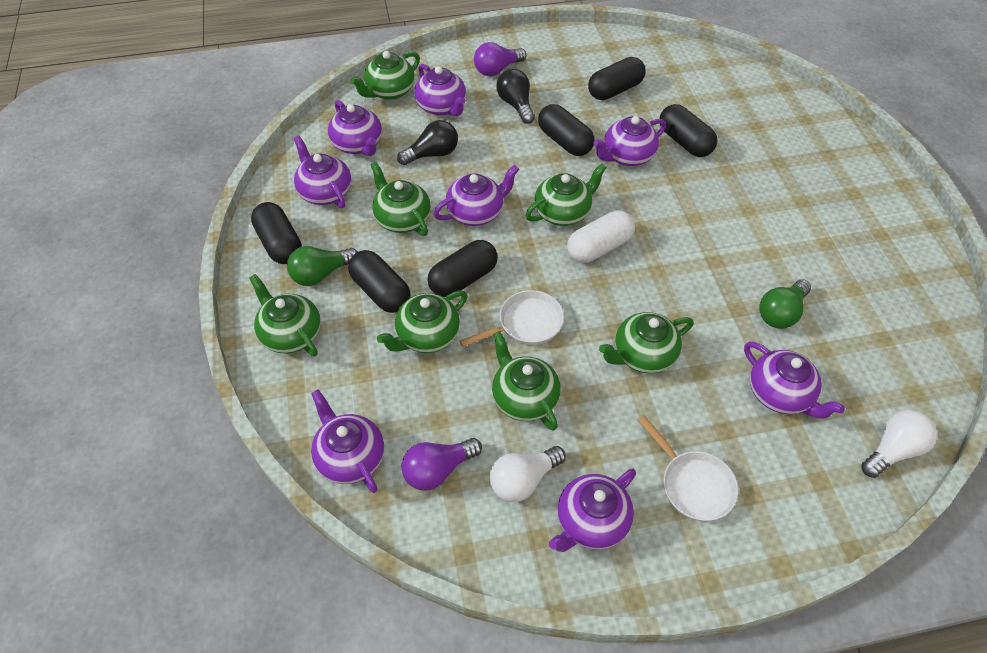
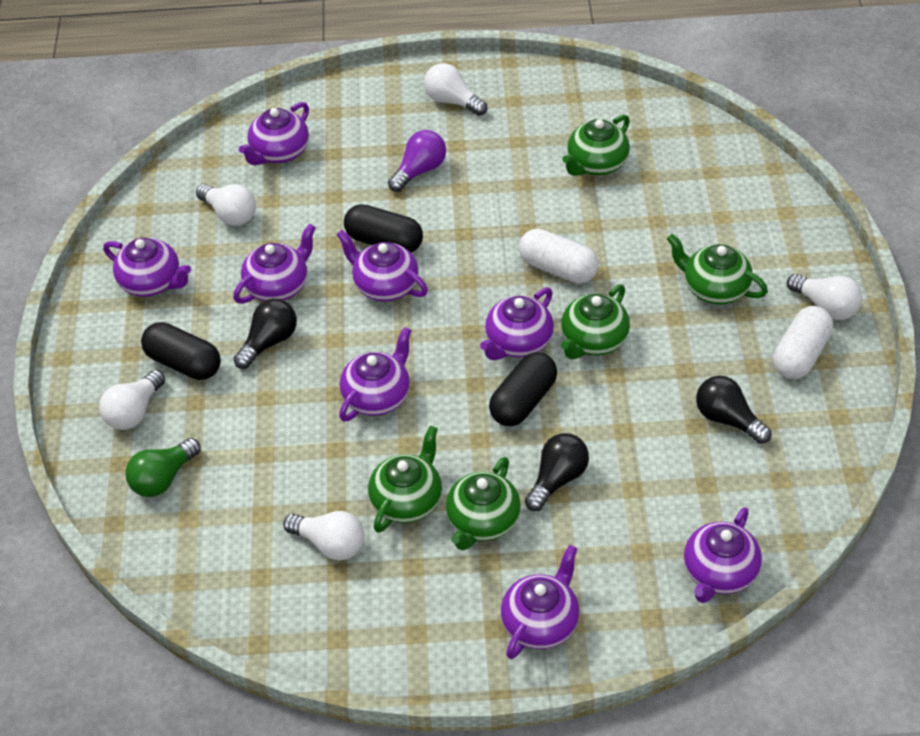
black capsule: 6 -> 3
black light bulb: 2 -> 3
green light bulb: 2 -> 1
green teapot: 7 -> 5
purple light bulb: 2 -> 1
white capsule: 1 -> 2
white light bulb: 2 -> 5
white pan: 2 -> 0

